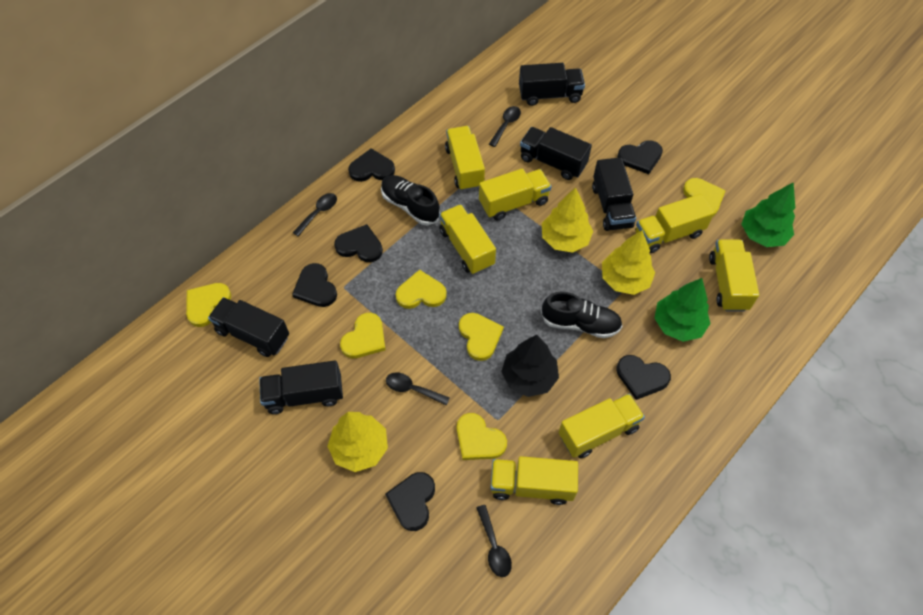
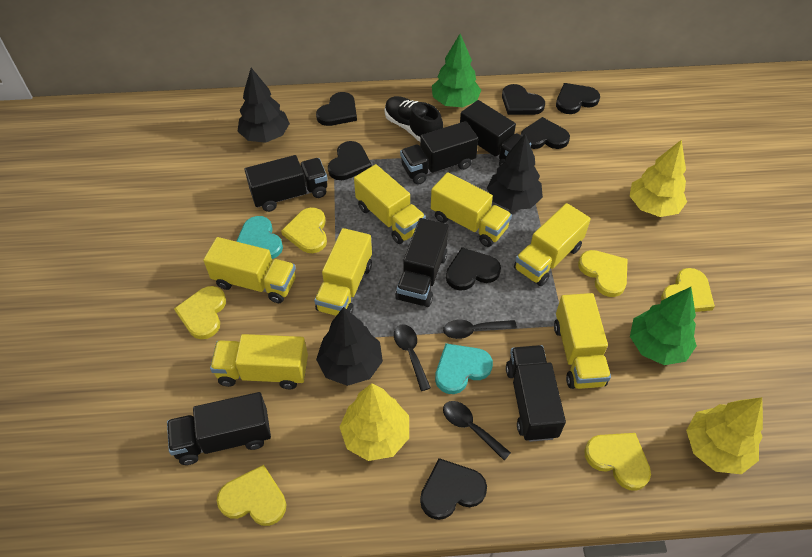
black heart: 6 -> 7
black shoe: 2 -> 1
black spoon: 4 -> 3
black tree: 1 -> 3
black truck: 5 -> 6
turquoise heart: 0 -> 2

